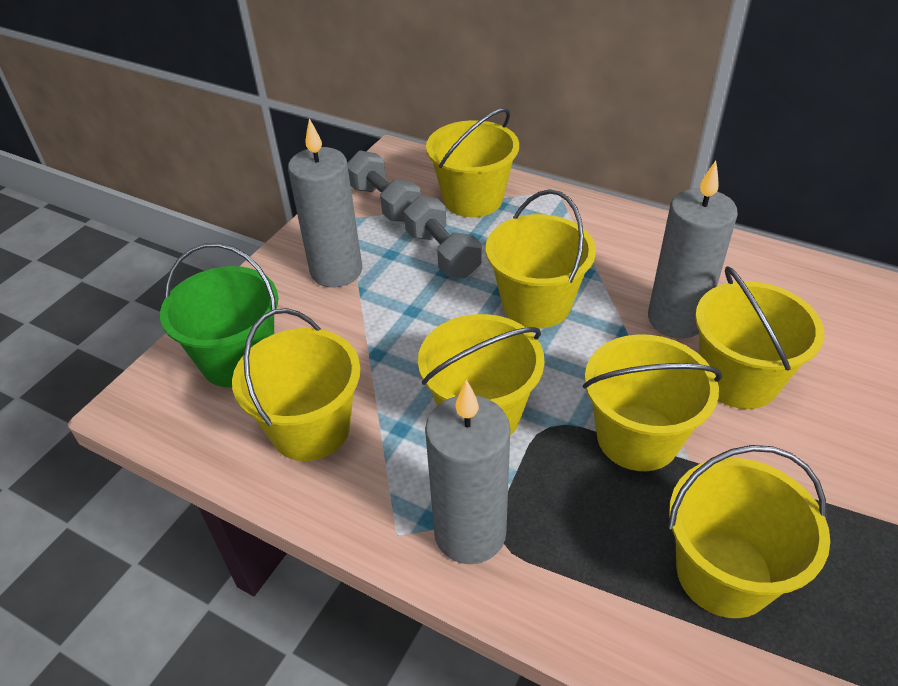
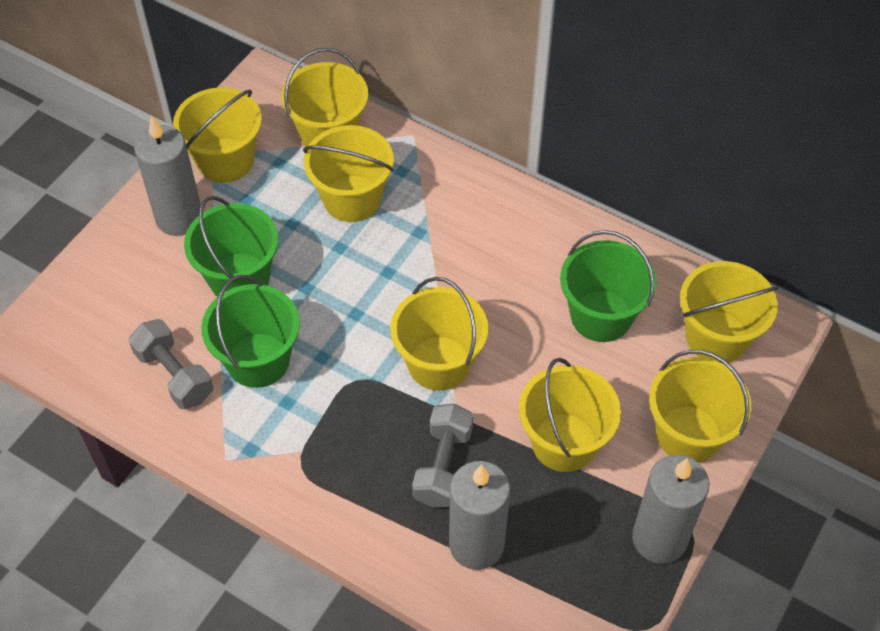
green bucket: 1 -> 3

